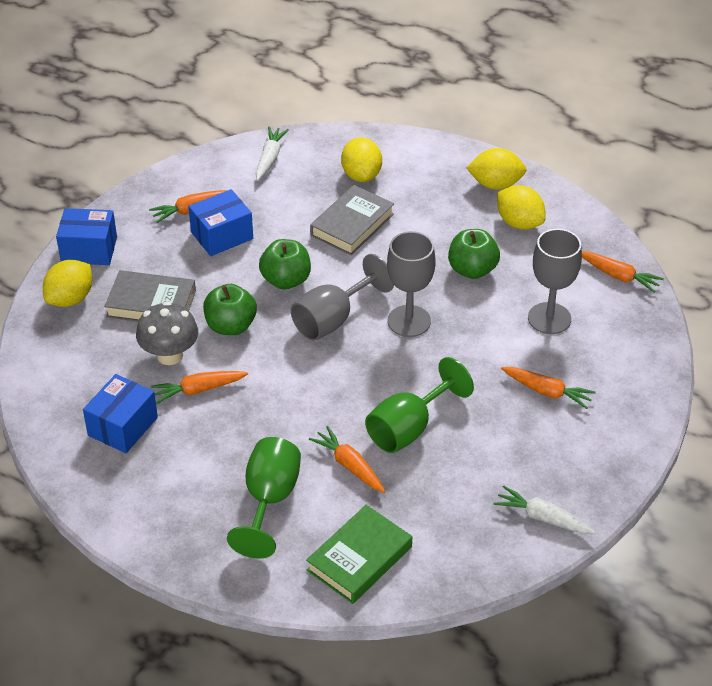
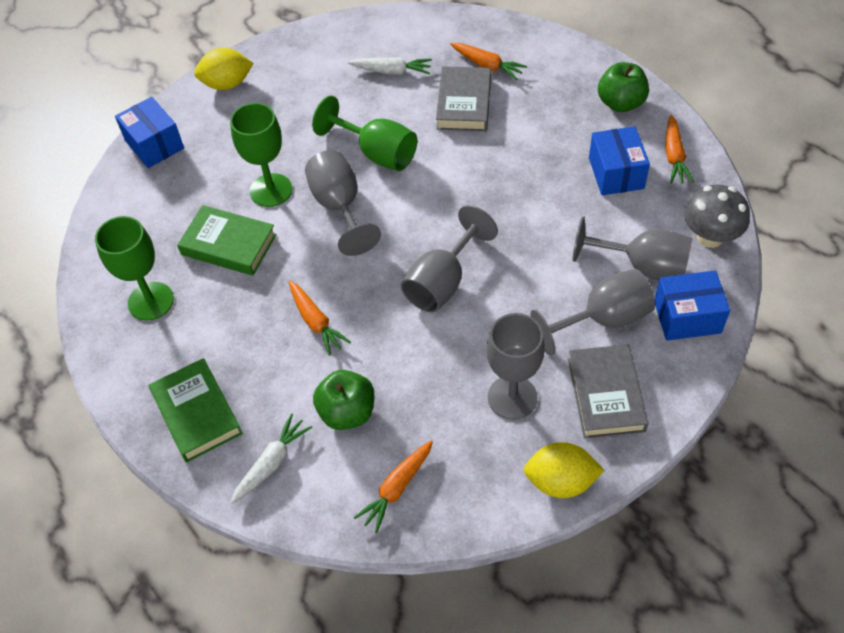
green apple: 3 -> 2
green book: 1 -> 2
green goblet: 2 -> 3
grey goblet: 3 -> 5
orange carrot: 5 -> 4
yellow lemon: 4 -> 2

